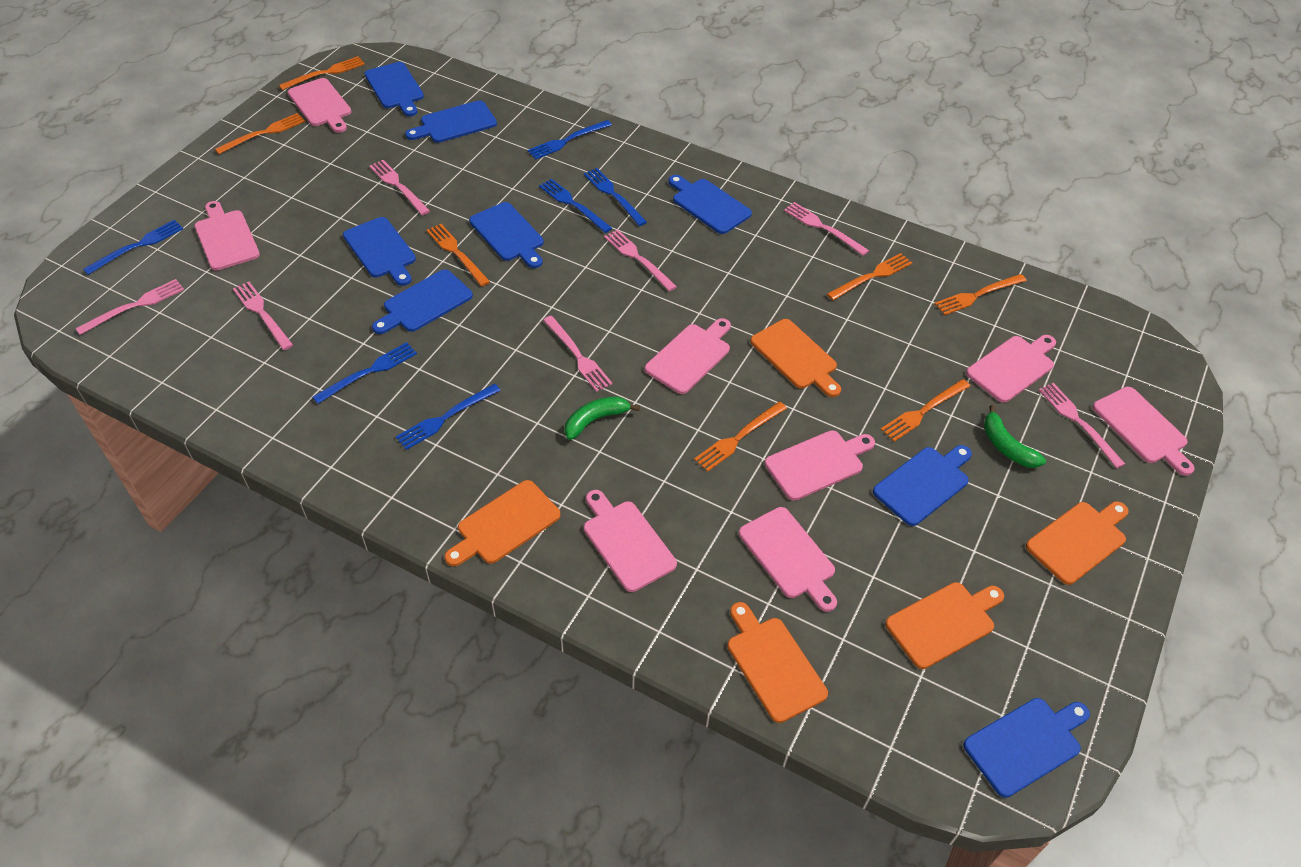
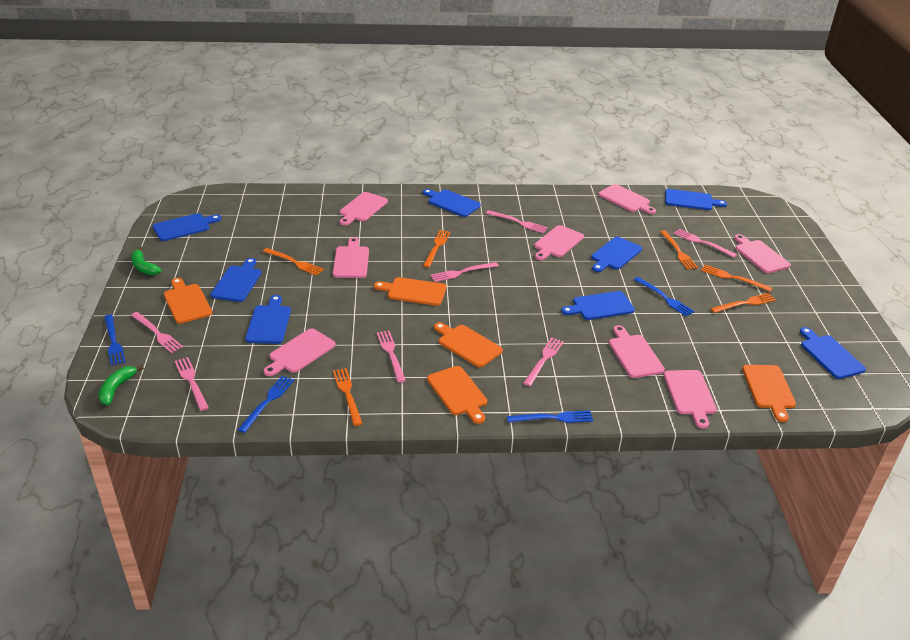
blue fork: 6 -> 4
orange fork: 7 -> 6

